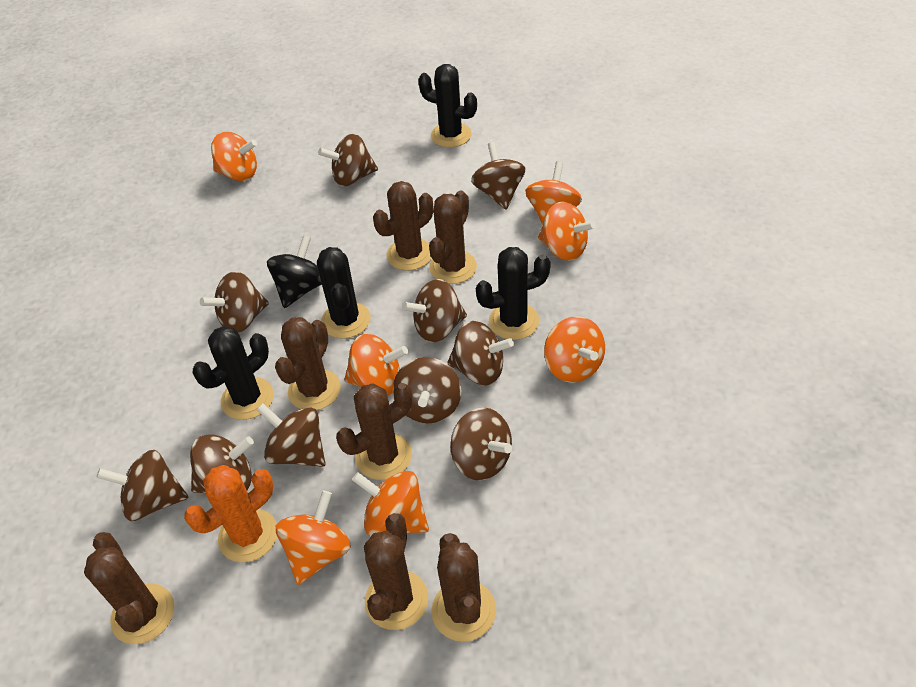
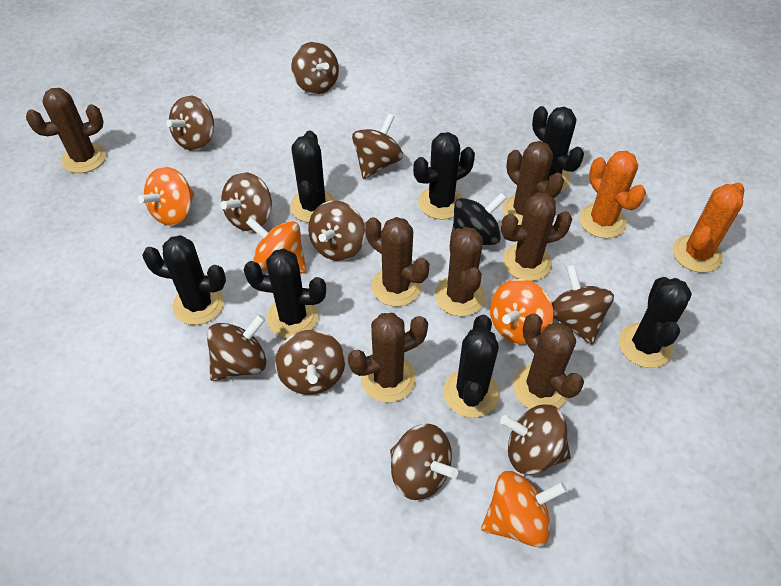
black cactus: 4 -> 7
orange cactus: 1 -> 2
orange spinning top: 7 -> 4

